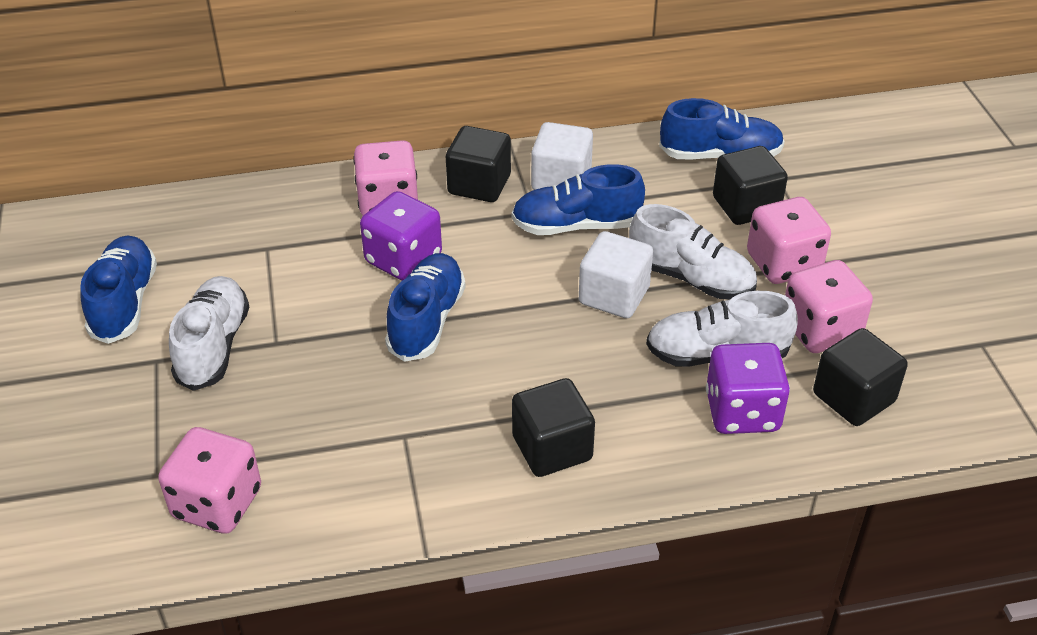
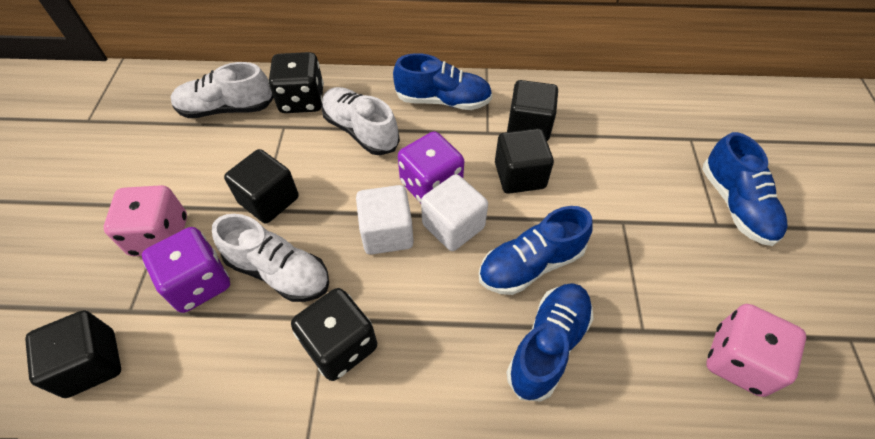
black dice: 0 -> 2
pink dice: 4 -> 2

